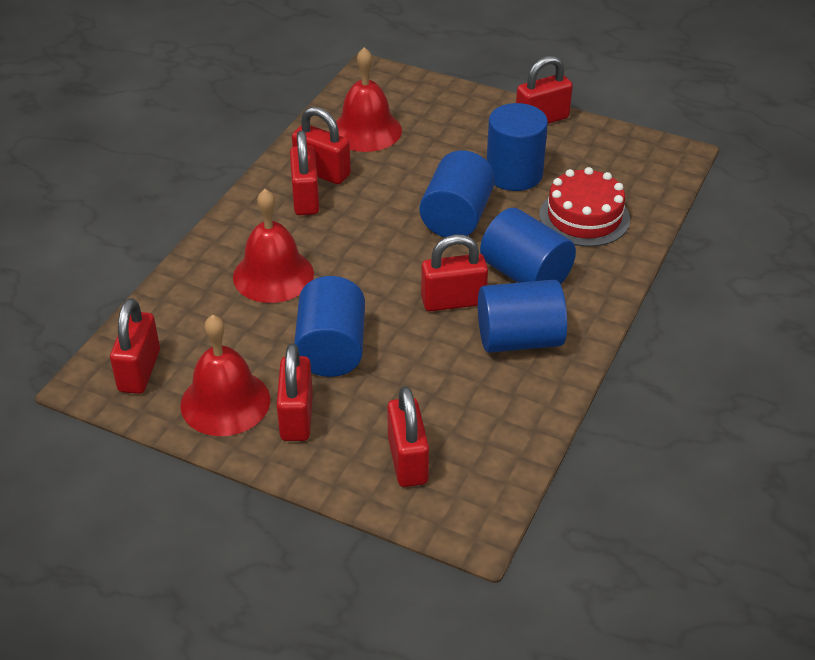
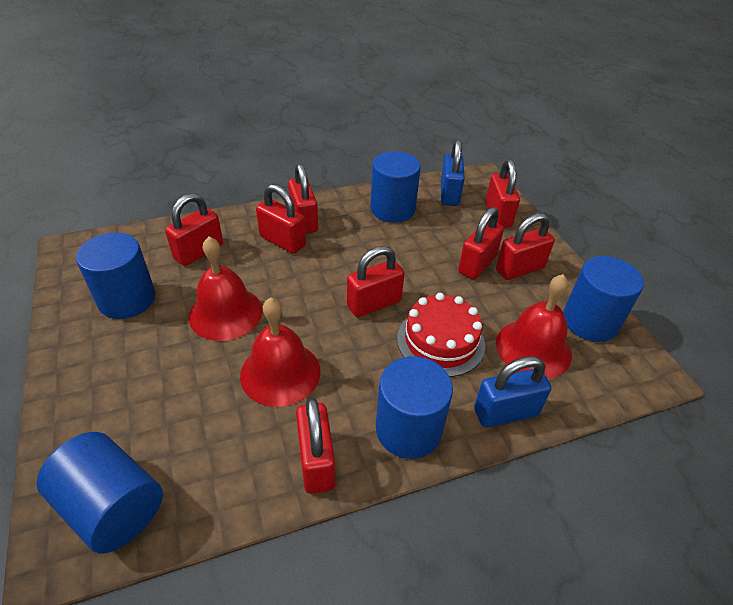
blue padlock: 0 -> 2
red padlock: 7 -> 8

